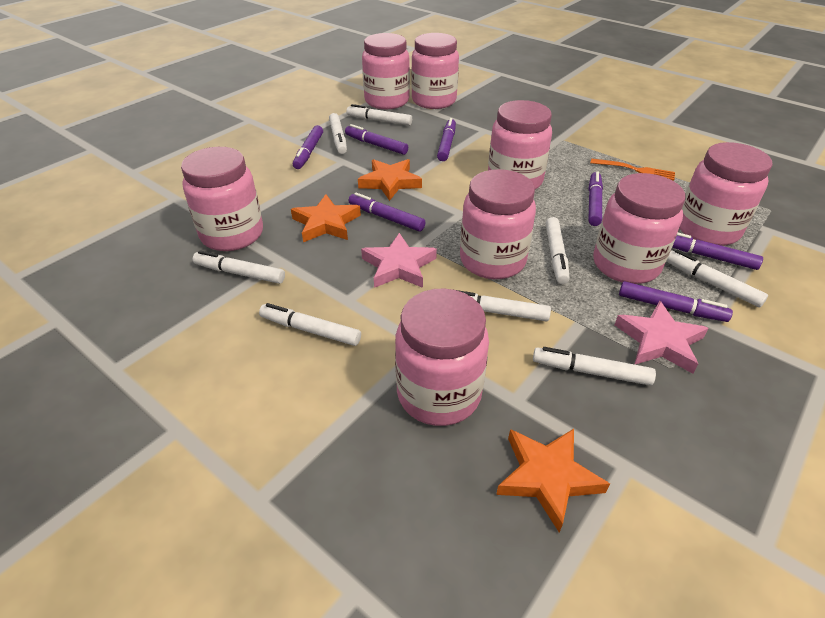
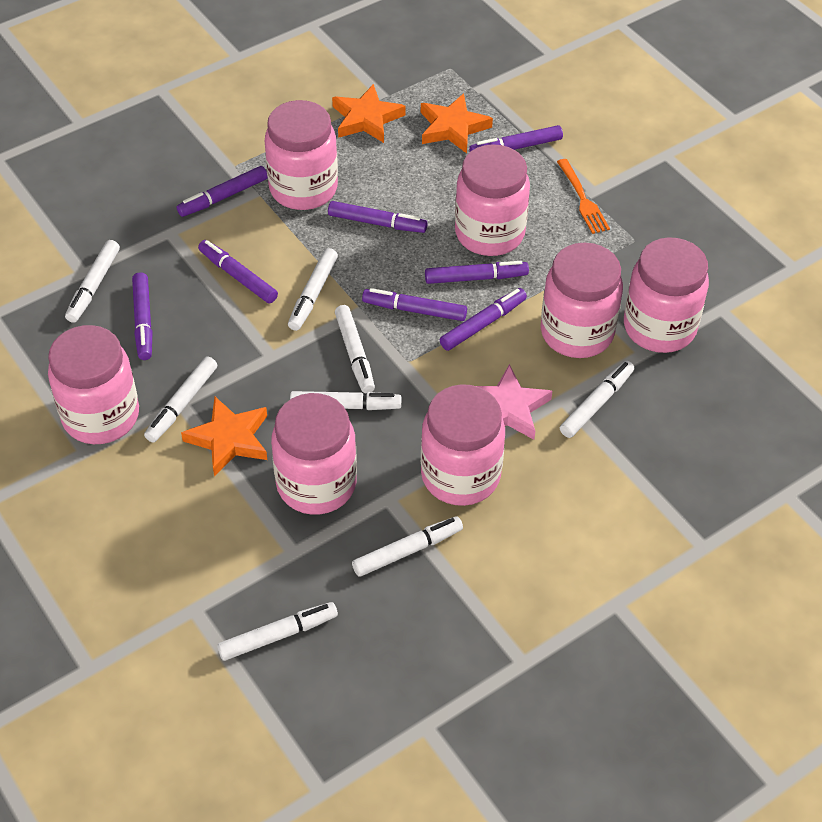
pink jar: 8 -> 7
pink star: 2 -> 1
purple marker: 7 -> 8

